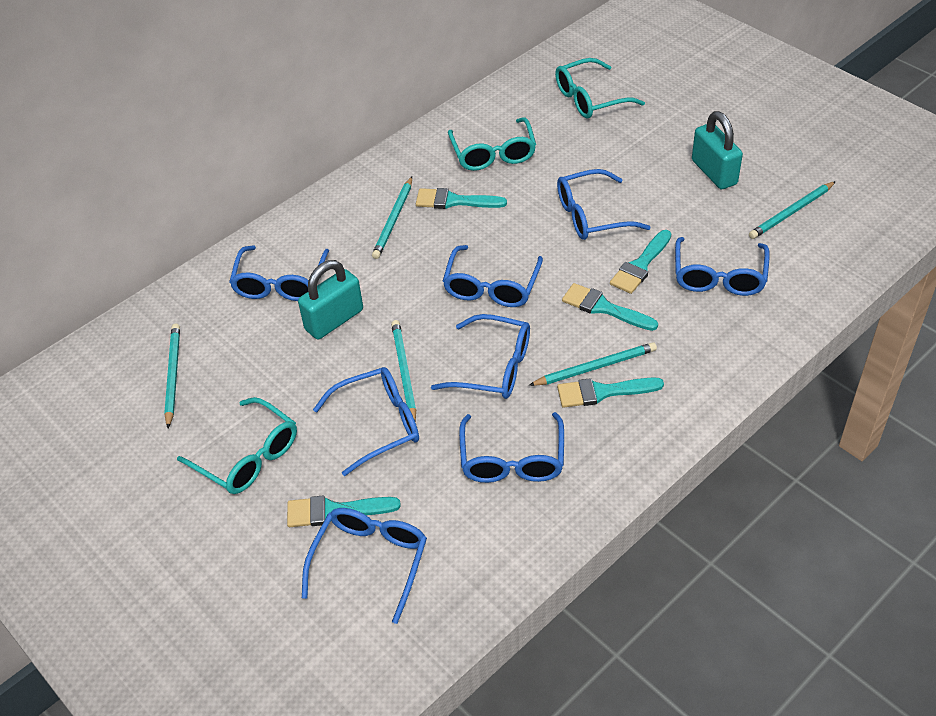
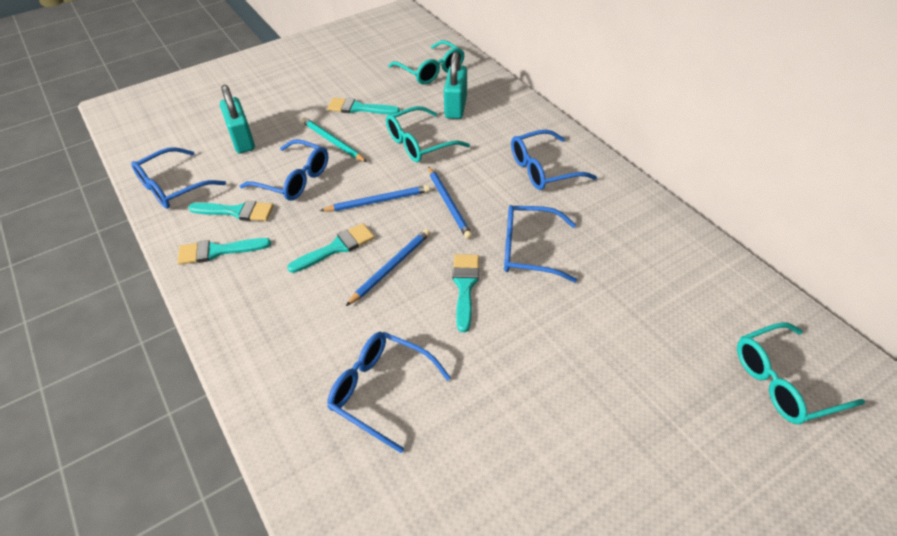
blue glasses: 8 -> 5
blue pencil: 0 -> 3
turquoise pencil: 5 -> 1

